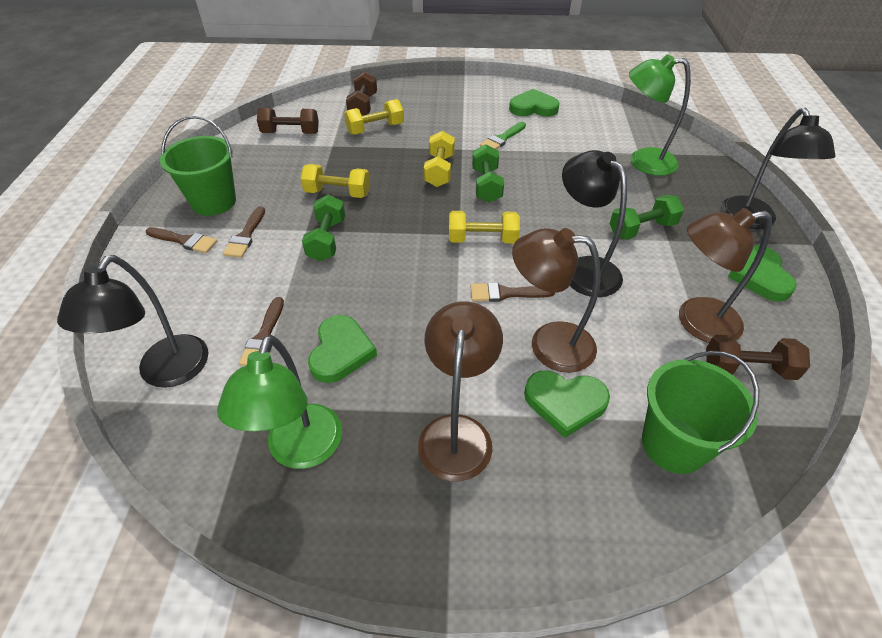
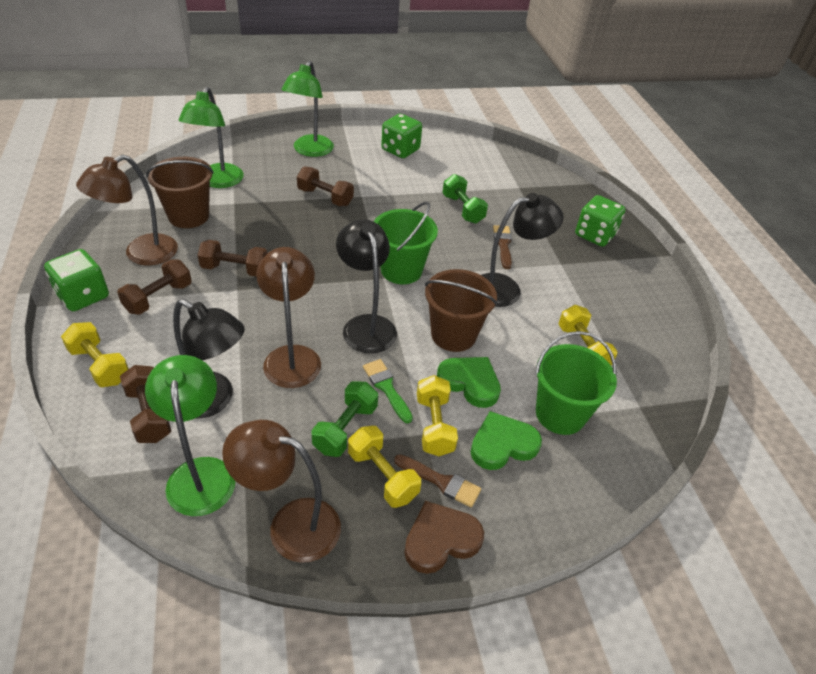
brown brush: 4 -> 2
brown bucket: 0 -> 2
brown dumbbell: 3 -> 4
brown heart: 0 -> 1
green dice: 0 -> 3
green dumbbell: 3 -> 2
green heart: 4 -> 2
green lamp: 2 -> 3

